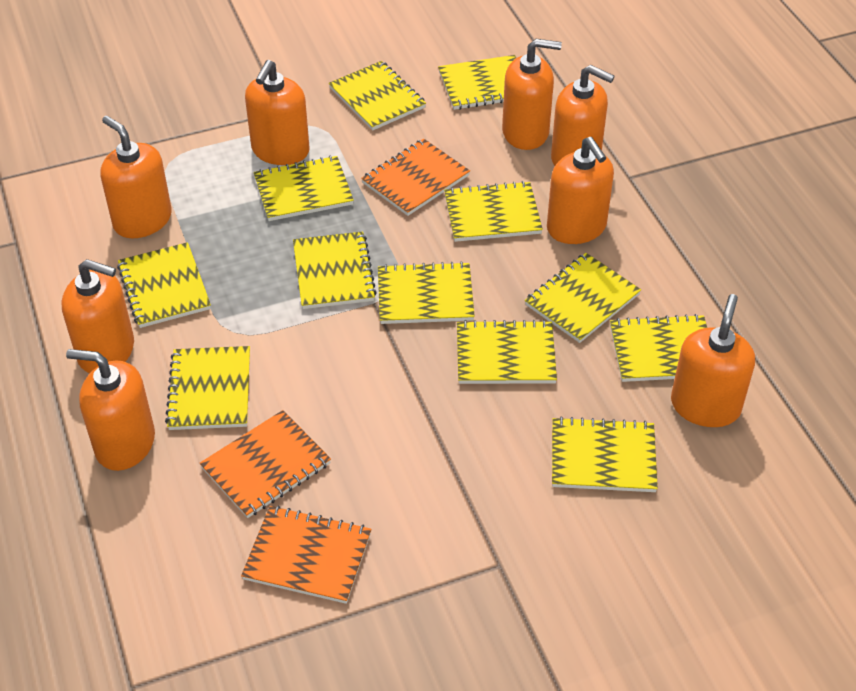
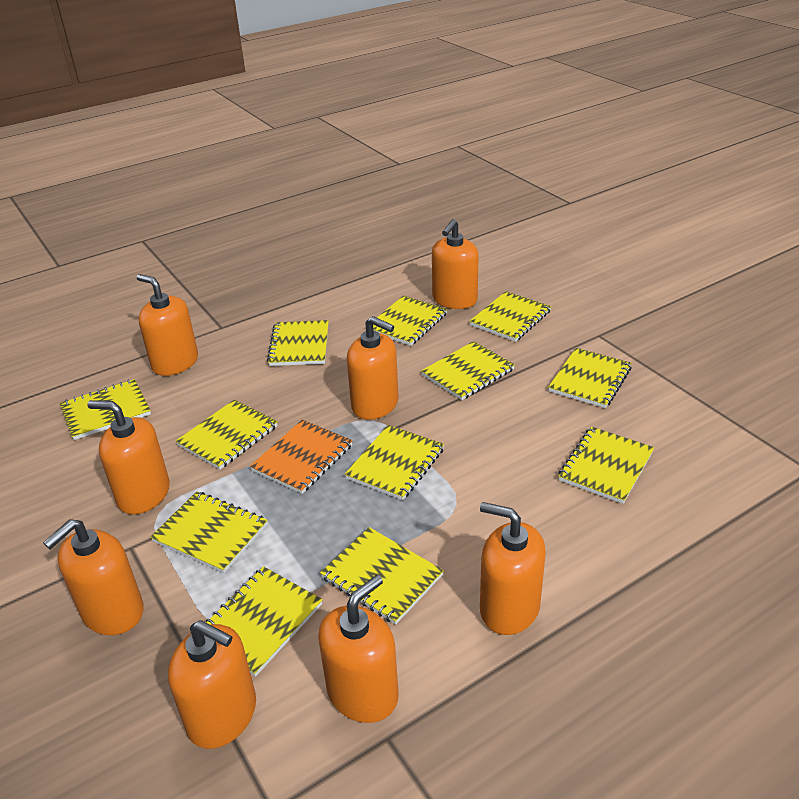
orange notebook: 3 -> 1

